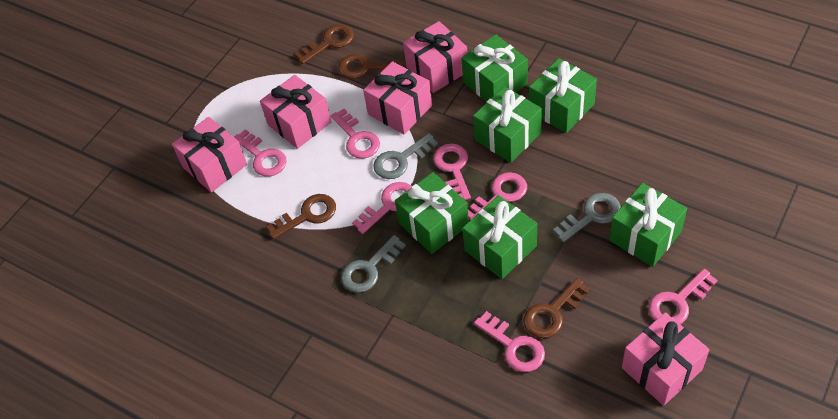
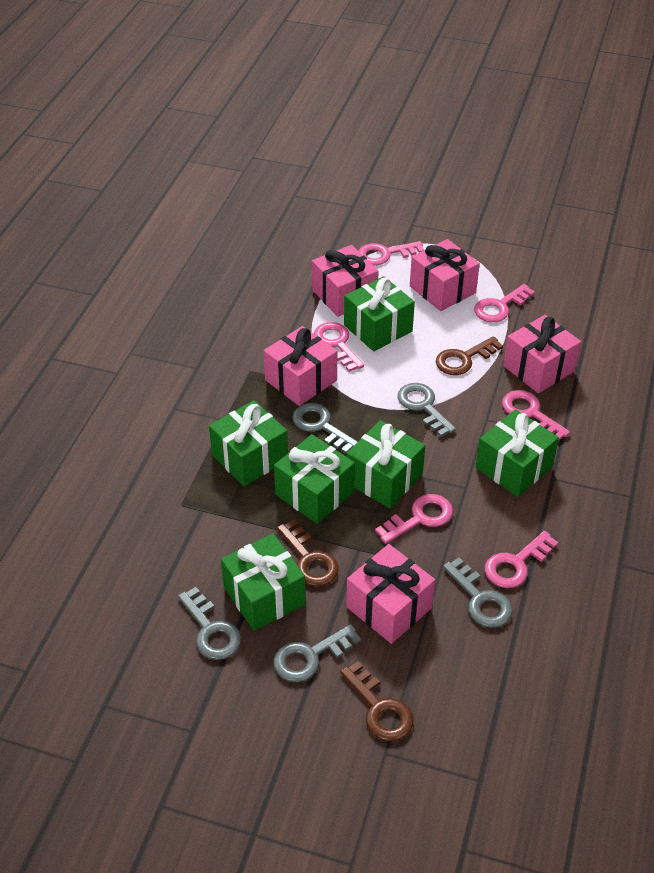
brown key: 4 -> 3
grey key: 3 -> 5
pink key: 7 -> 6

